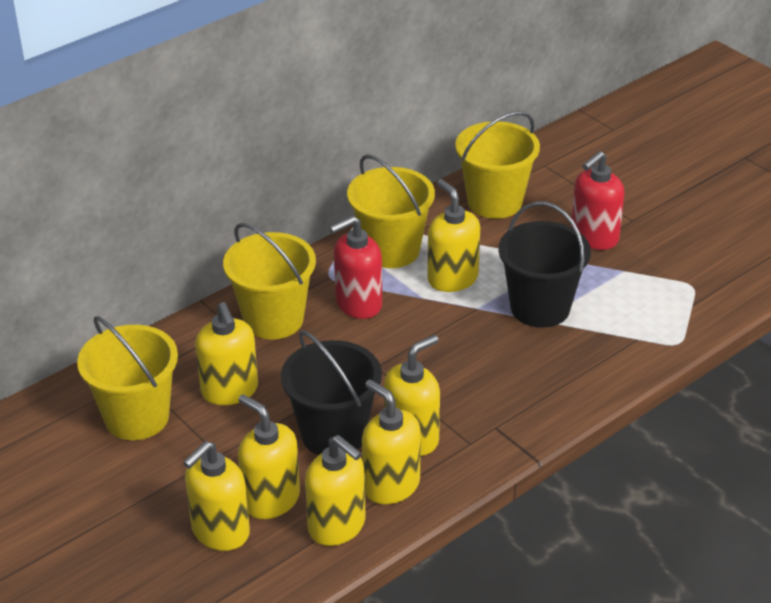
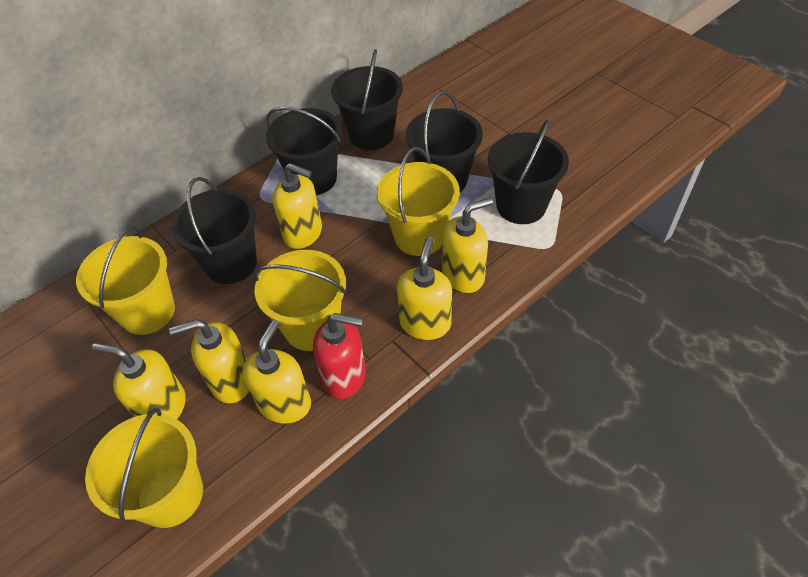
black bucket: 2 -> 5
red soap dispenser: 2 -> 1
yellow soap dispenser: 7 -> 6

